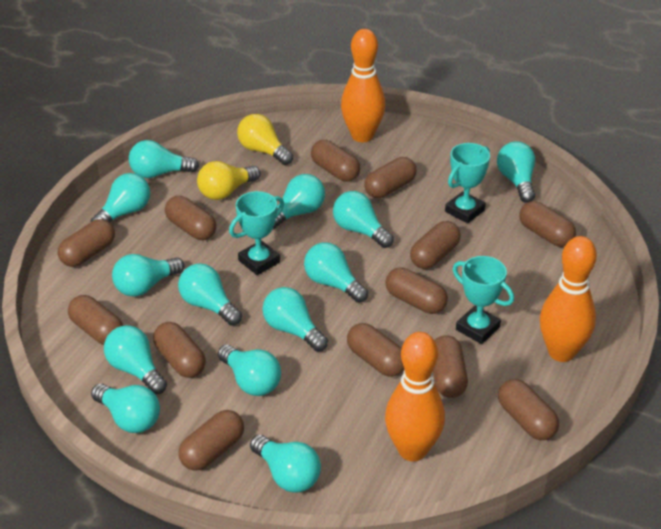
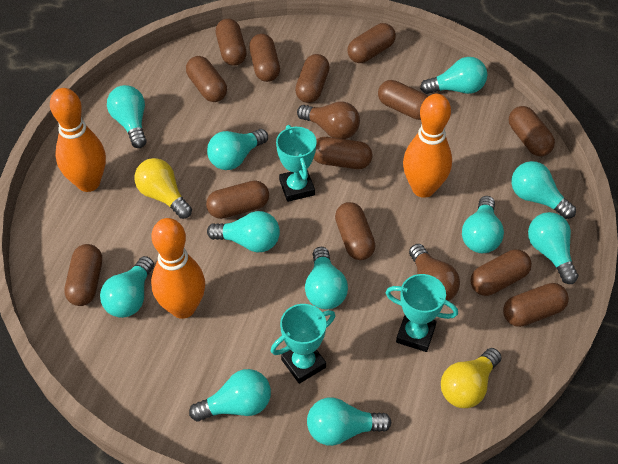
brown light bulb: 0 -> 2
turquoise light bulb: 13 -> 11

